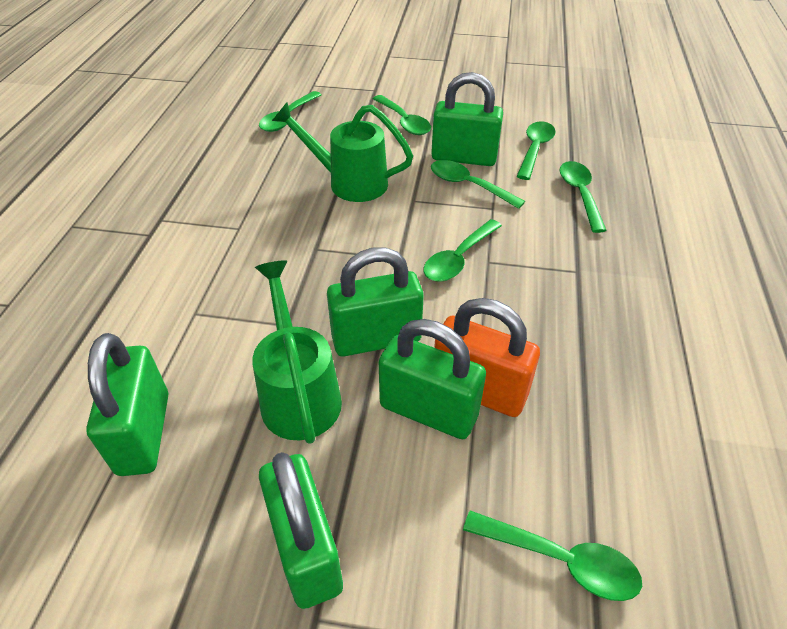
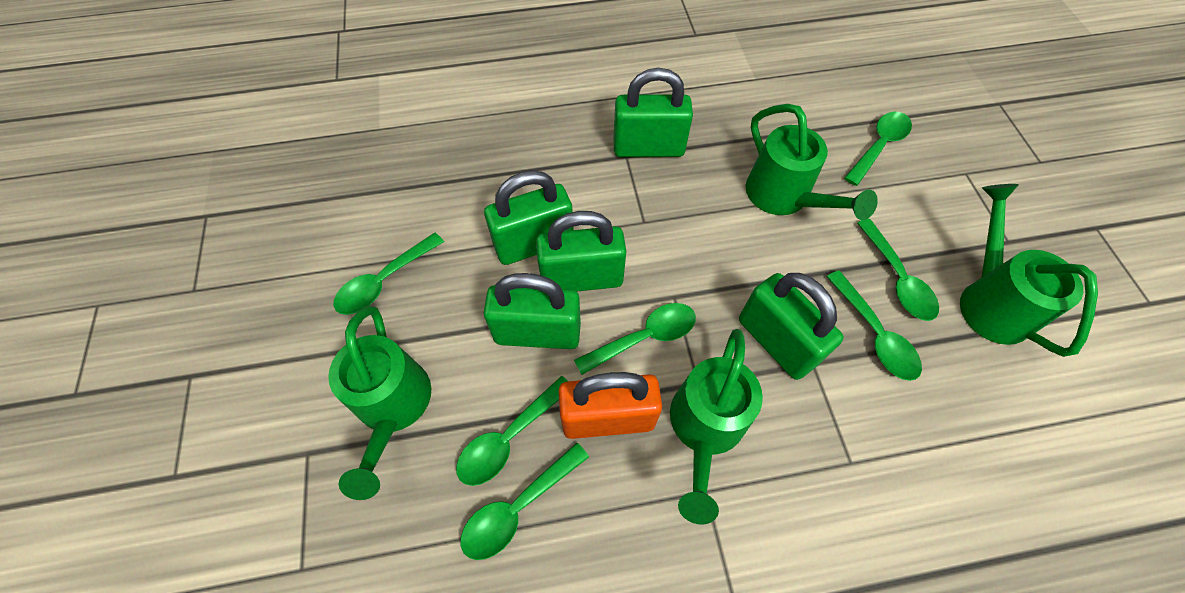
green watering can: 2 -> 4

